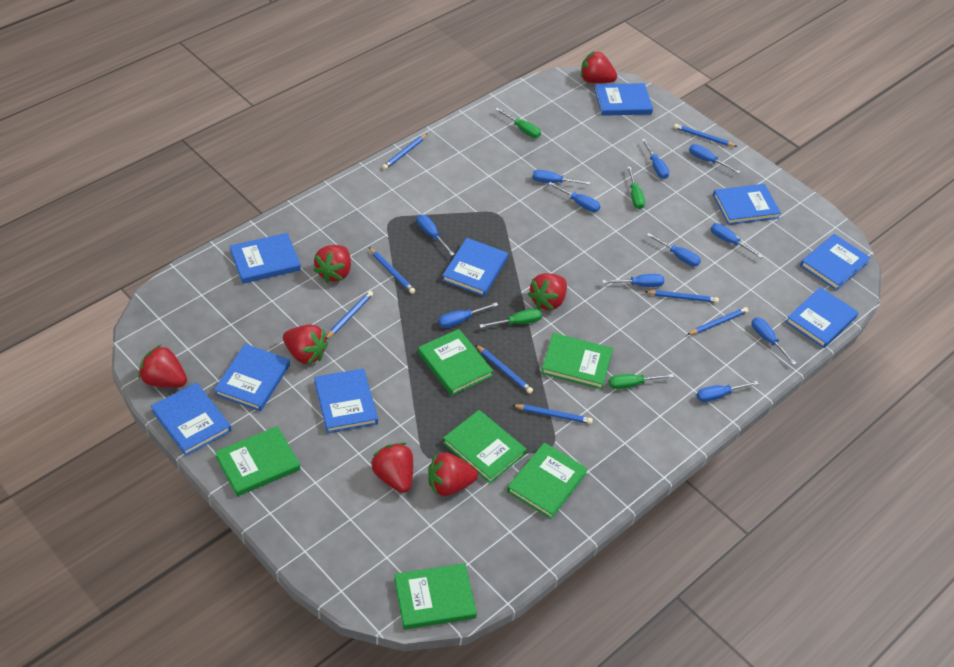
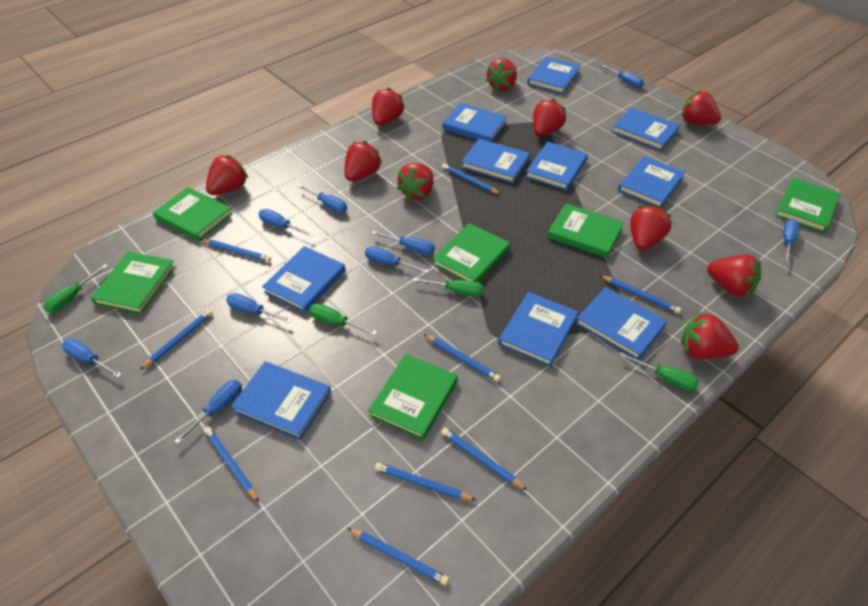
blue book: 9 -> 10
blue pencil: 8 -> 9
blue screwdriver: 11 -> 9
red strawberry: 7 -> 10

